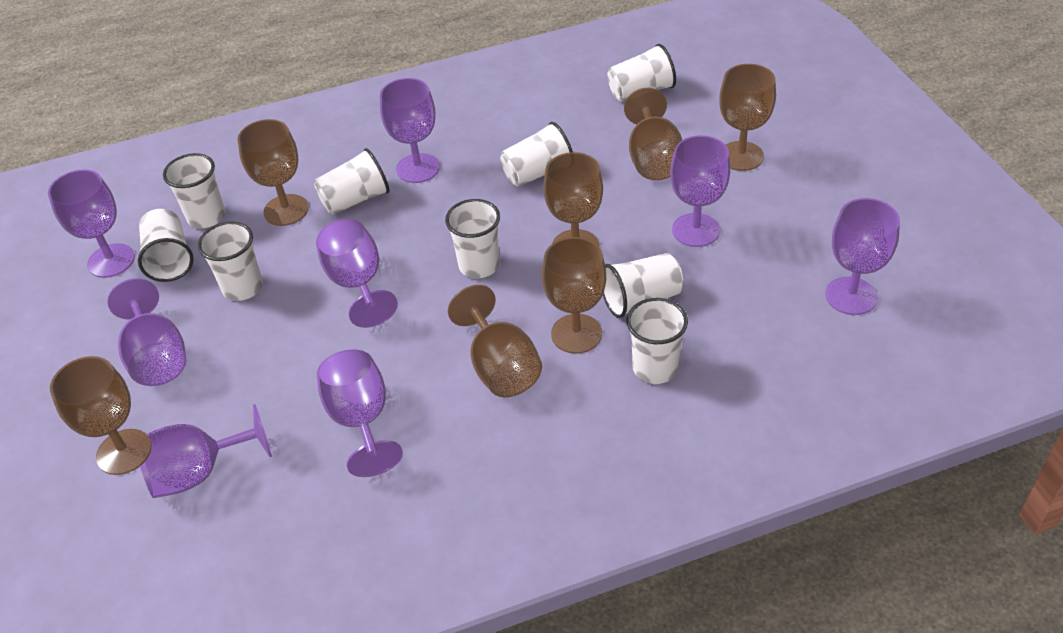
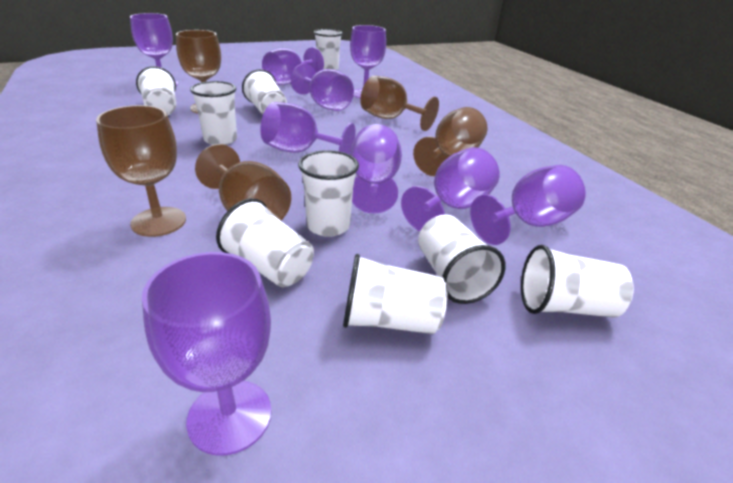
brown goblet: 7 -> 5
purple goblet: 8 -> 9

